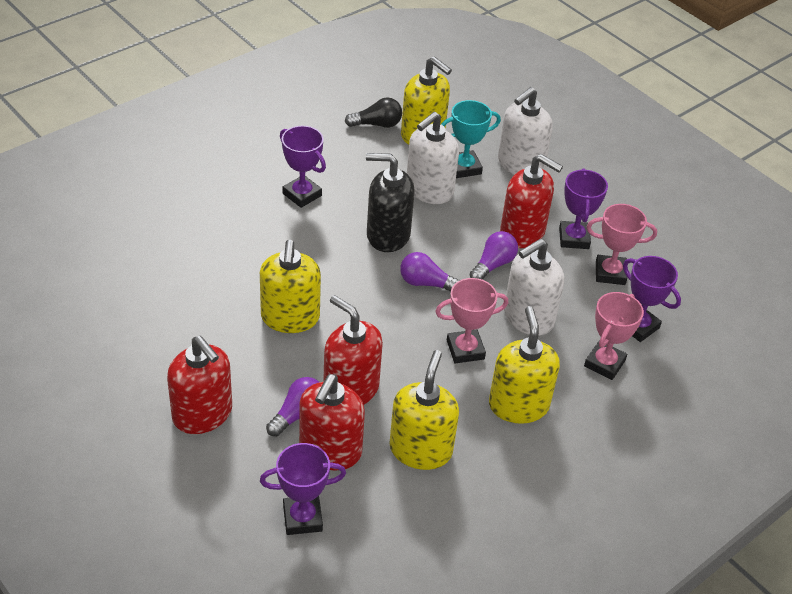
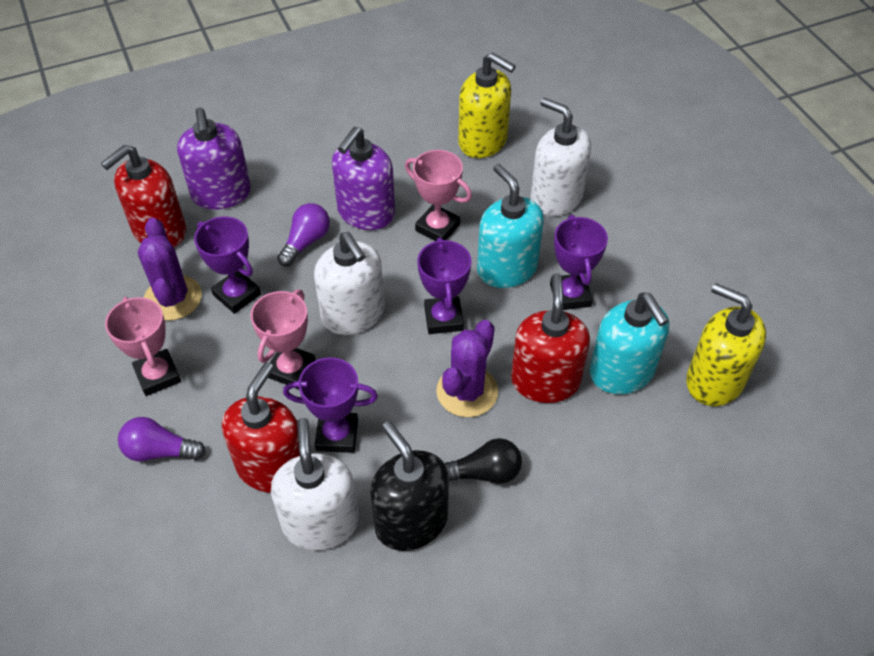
purple cactus: 0 -> 2
purple light bulb: 3 -> 2
purple soap dispenser: 0 -> 2
red soap dispenser: 4 -> 3
turquoise soap dispenser: 0 -> 2
turquoise trophy: 1 -> 0
yellow soap dispenser: 4 -> 2

